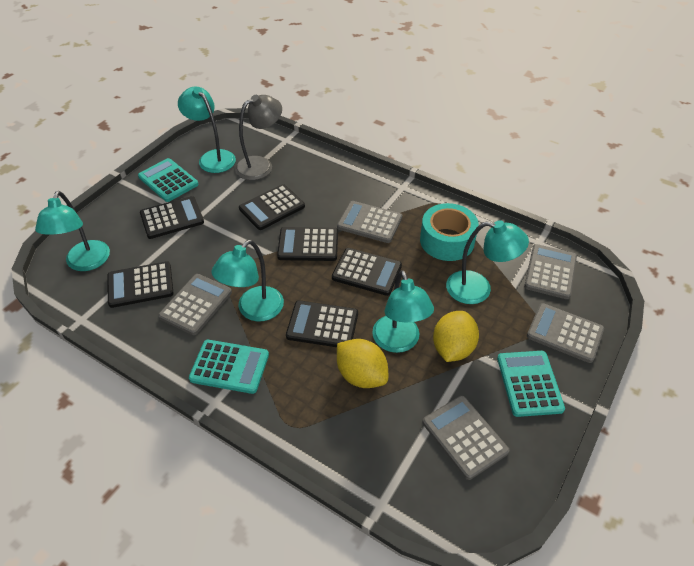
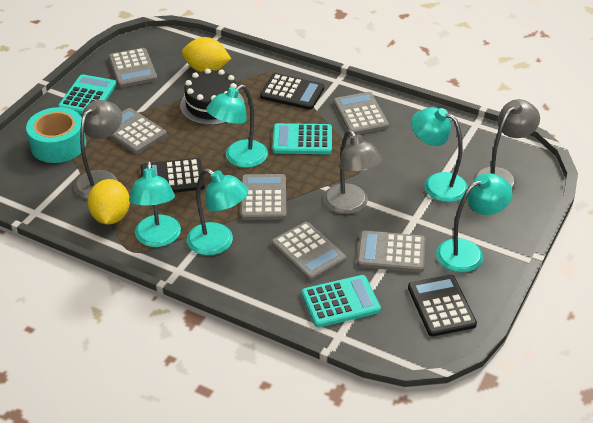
black cake: 0 -> 1
black calculator: 6 -> 3
grey calculator: 5 -> 6
grey lamp: 1 -> 3

